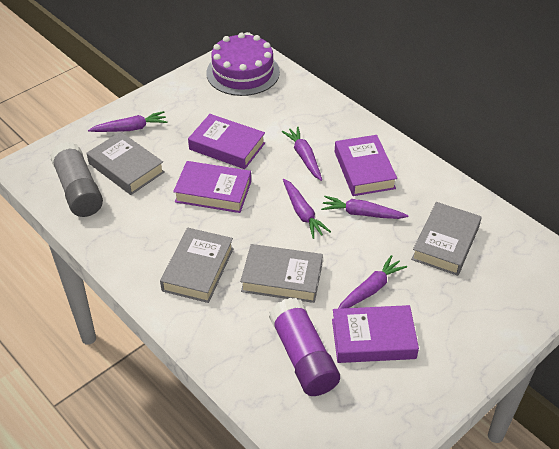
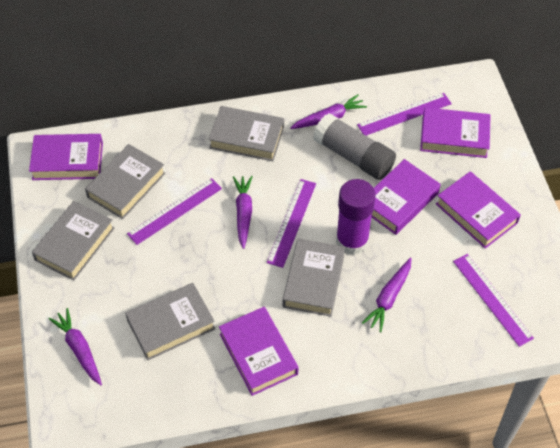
grey book: 4 -> 5
purple book: 4 -> 5
purple cake: 1 -> 0
purple carrot: 5 -> 4
purple ruler: 0 -> 4

